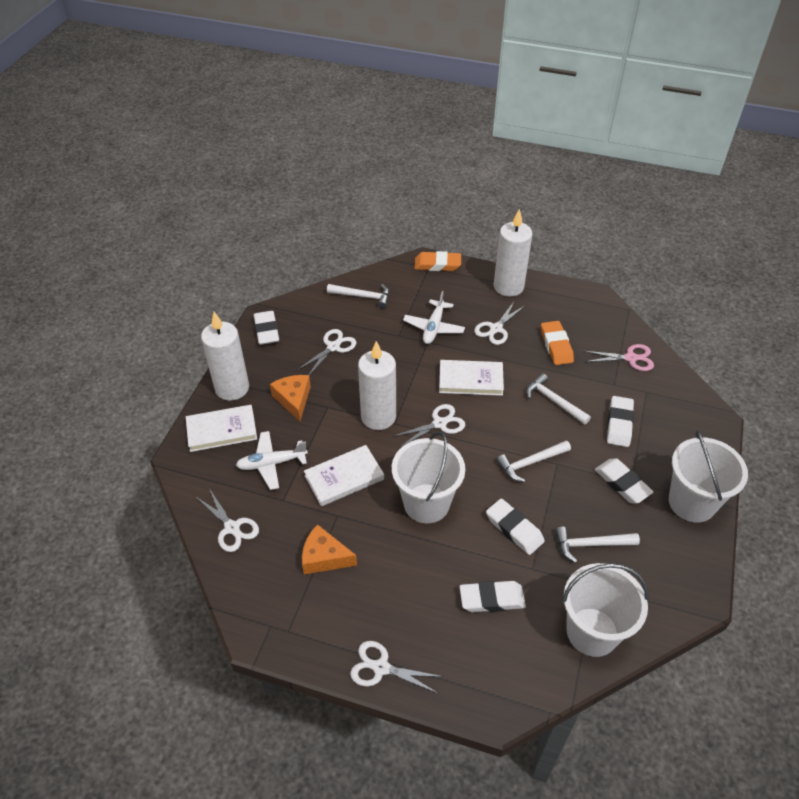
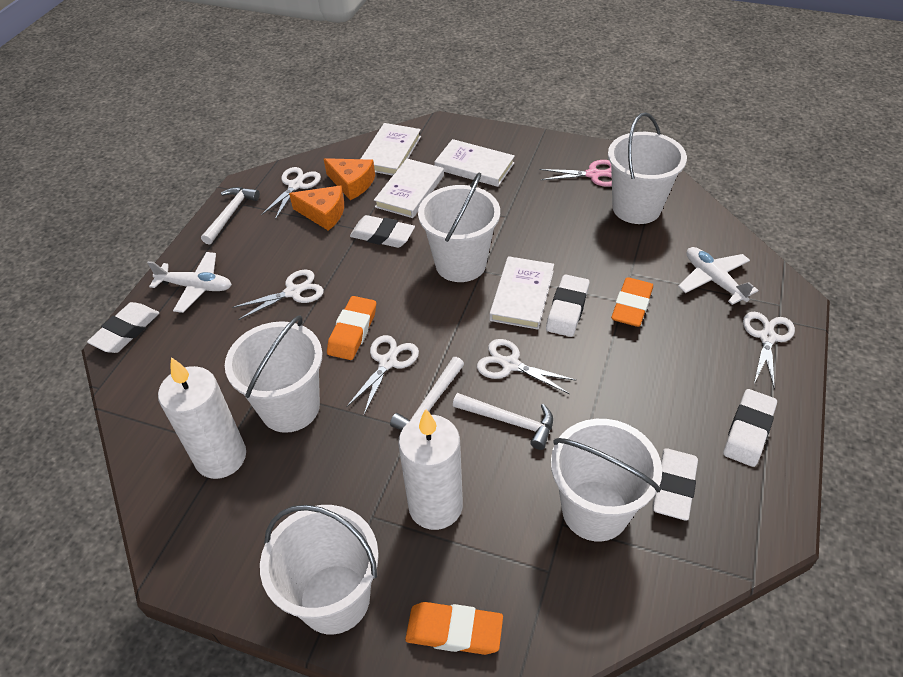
orange eraser: 2 -> 3
white book: 3 -> 4
white bucket: 3 -> 5
white candle: 3 -> 2
white hammer: 4 -> 3

